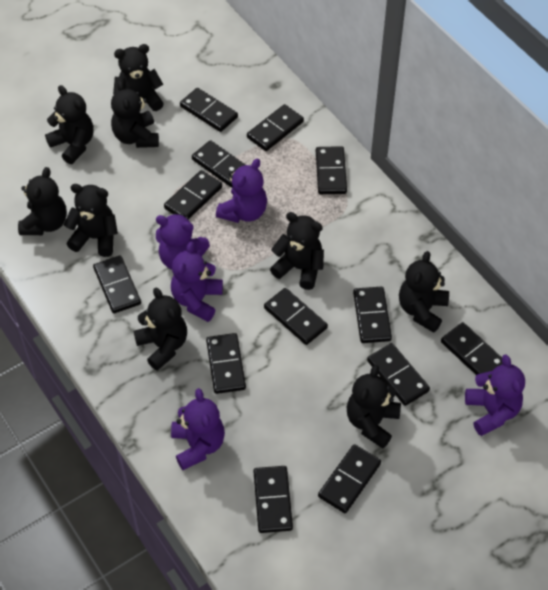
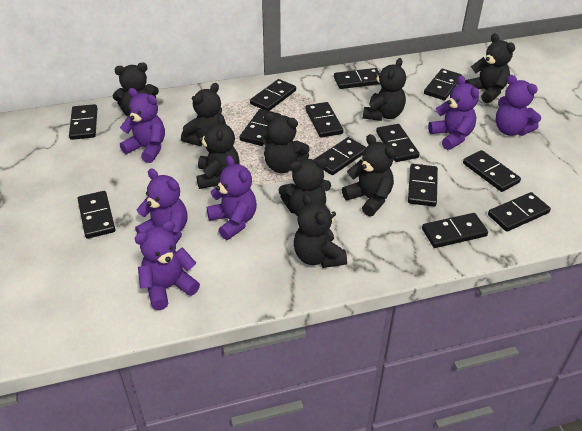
purple teddy bear: 5 -> 6

